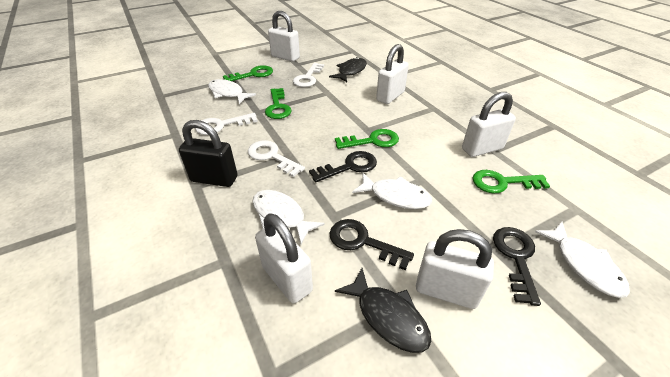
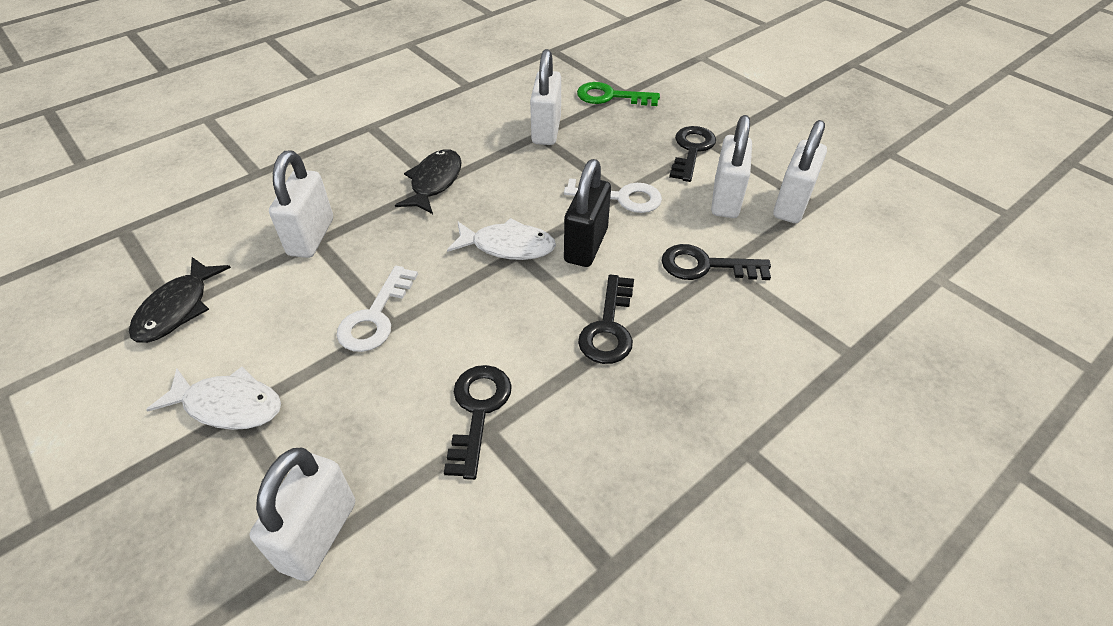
black key: 3 -> 4
green key: 4 -> 1
white fish: 4 -> 2
white key: 3 -> 2

